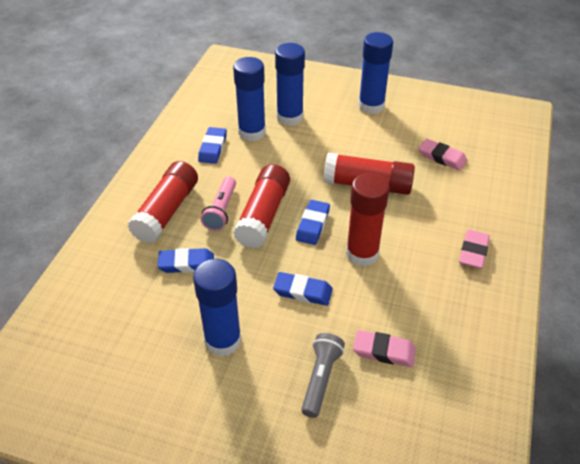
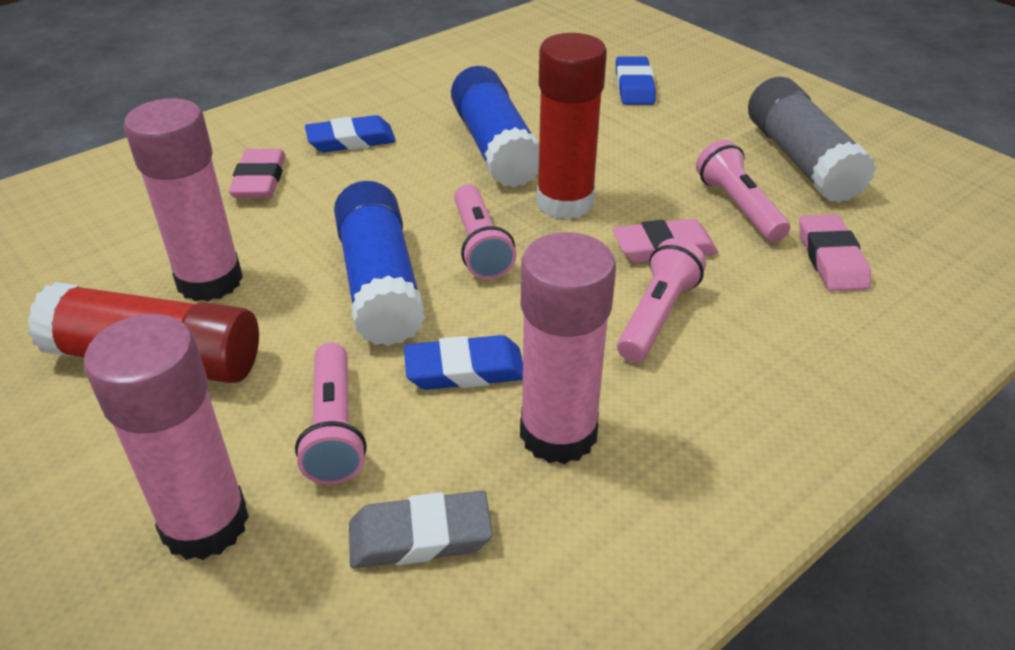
blue eraser: 4 -> 3
blue glue stick: 4 -> 2
grey eraser: 0 -> 1
grey flashlight: 1 -> 0
grey glue stick: 0 -> 1
pink flashlight: 1 -> 4
pink glue stick: 0 -> 3
red glue stick: 4 -> 2

